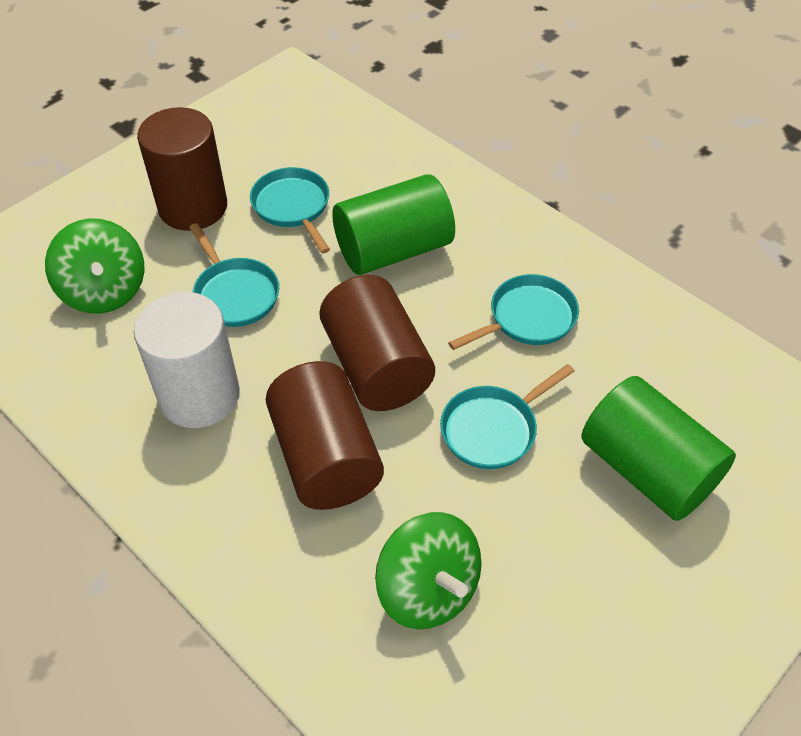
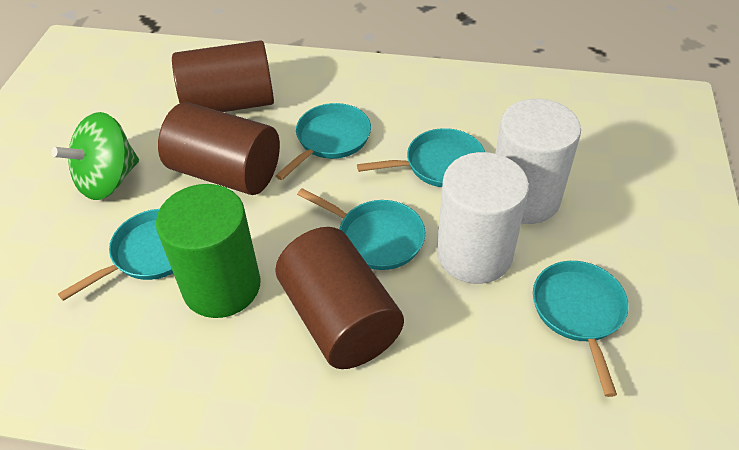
green cylinder: 2 -> 1
green spinning top: 2 -> 1
turquoise pan: 4 -> 5
white cylinder: 1 -> 2

